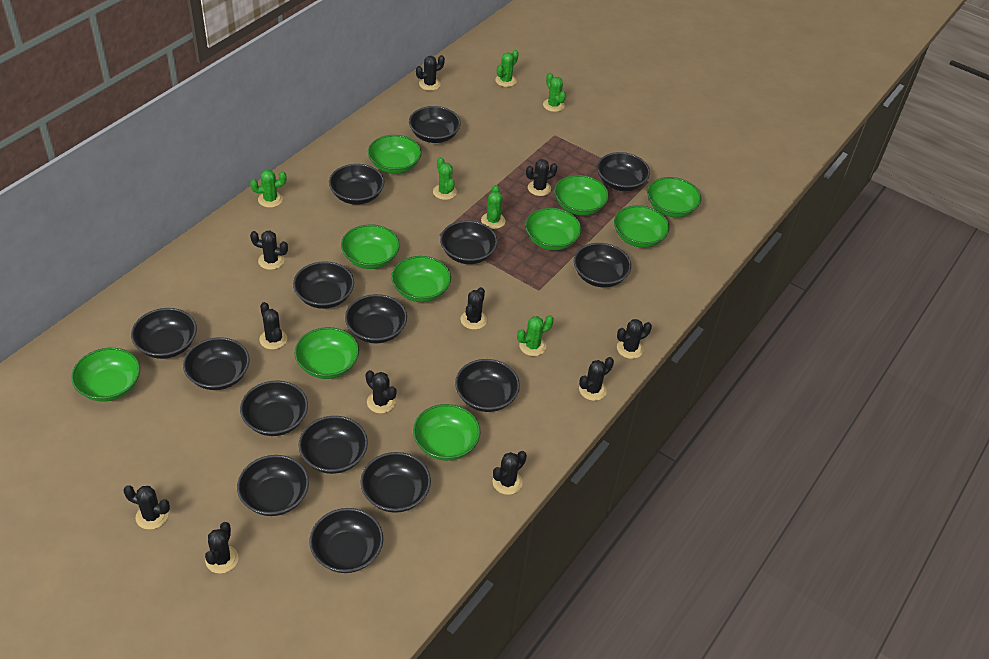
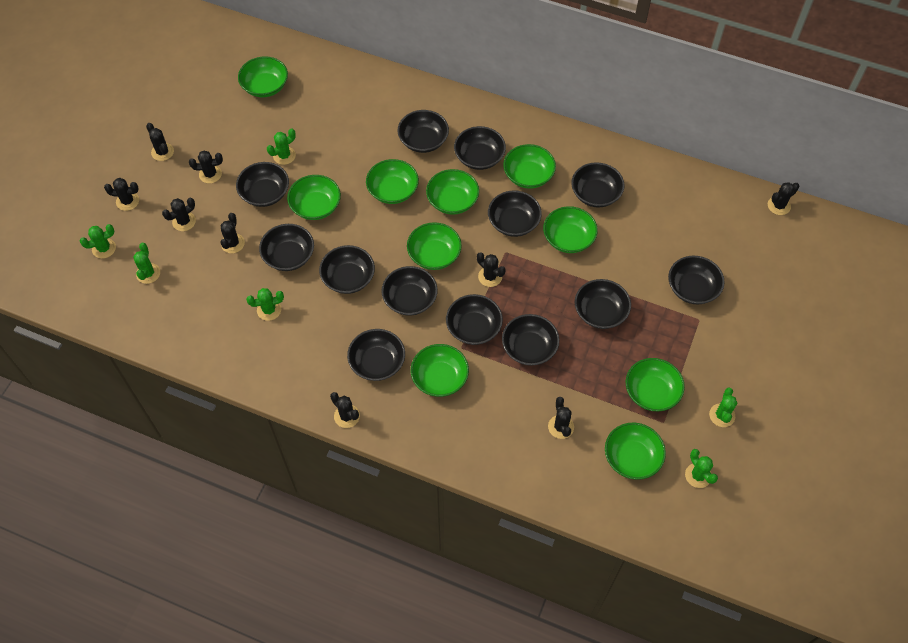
black bowl: 15 -> 13
black cactus: 11 -> 9

